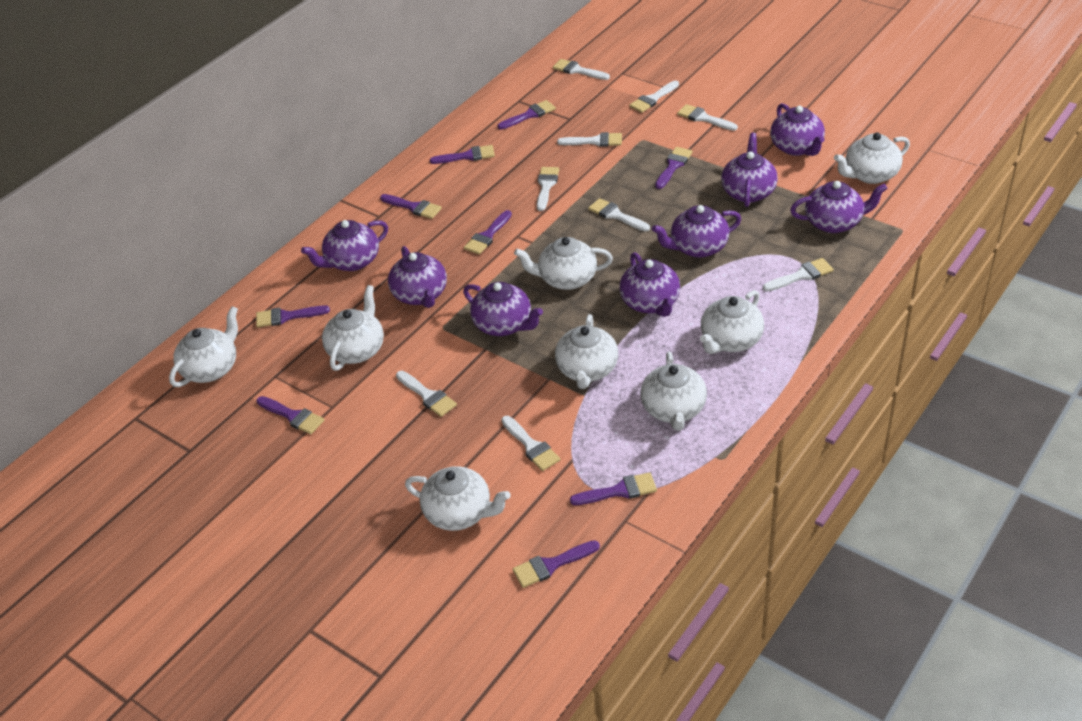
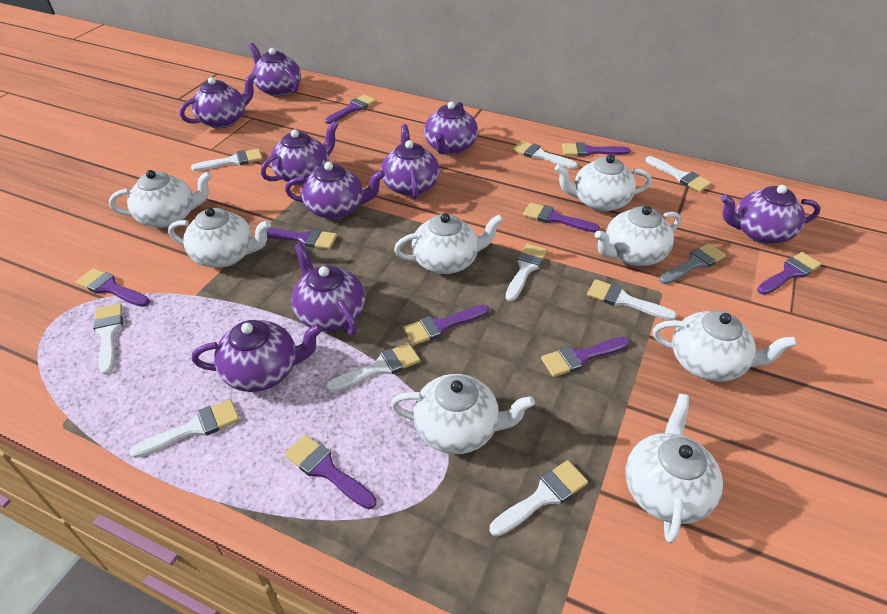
grey brush: 0 -> 1
purple teapot: 8 -> 9

